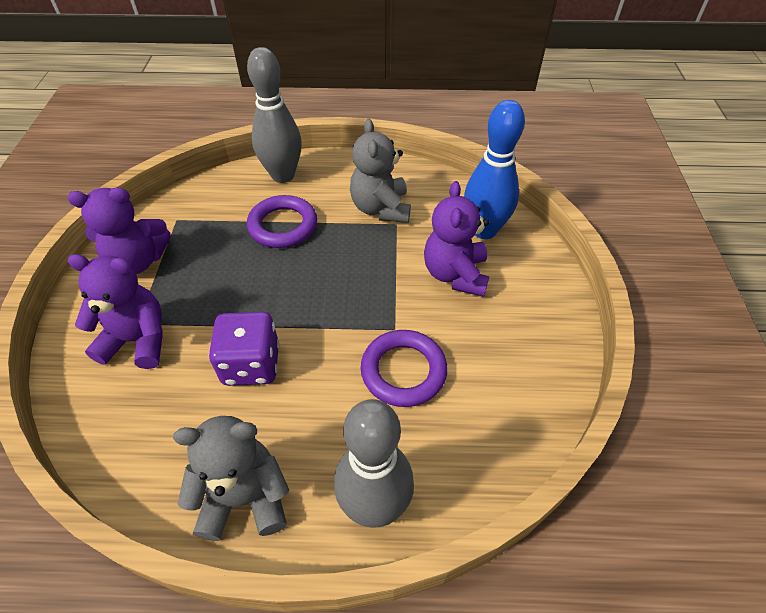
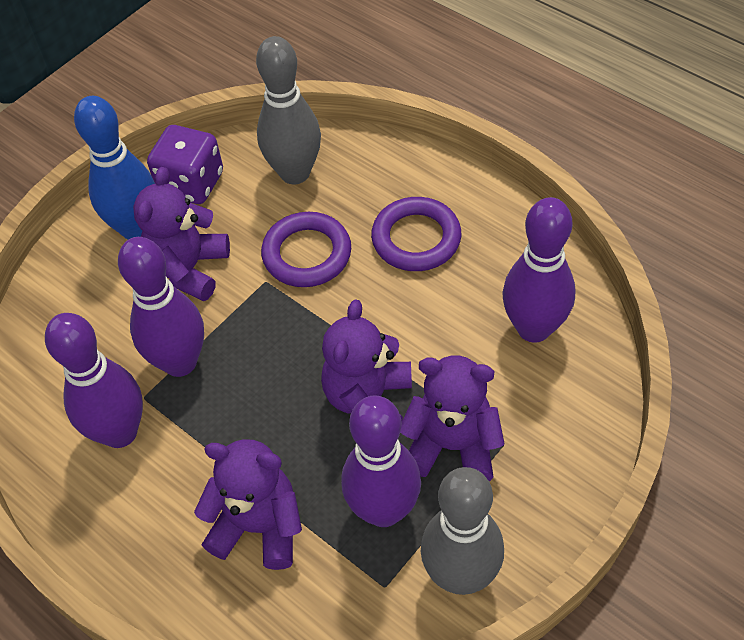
grey teddy bear: 2 -> 0
purple bowling pin: 0 -> 4
purple teddy bear: 3 -> 4

